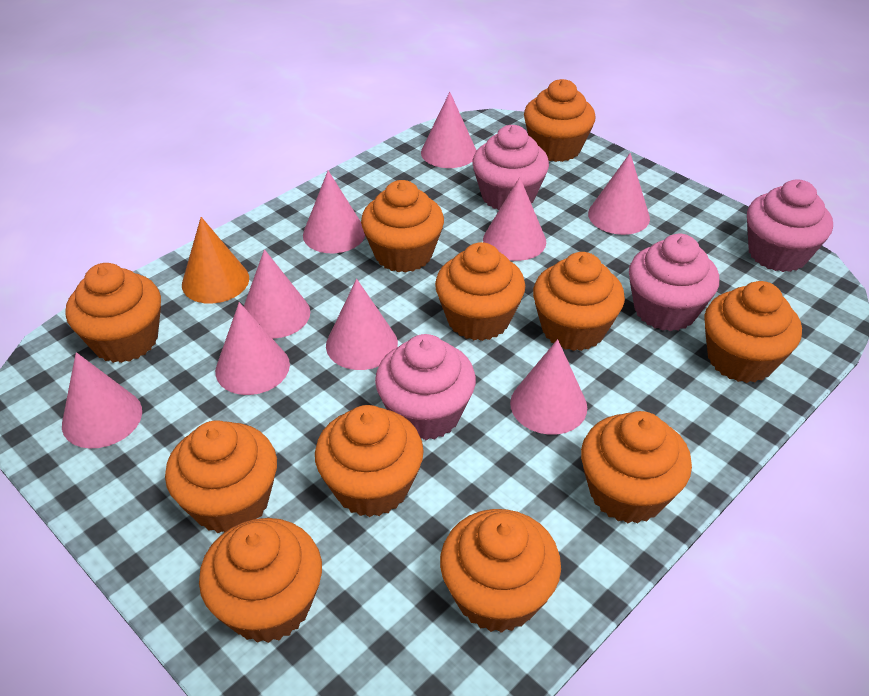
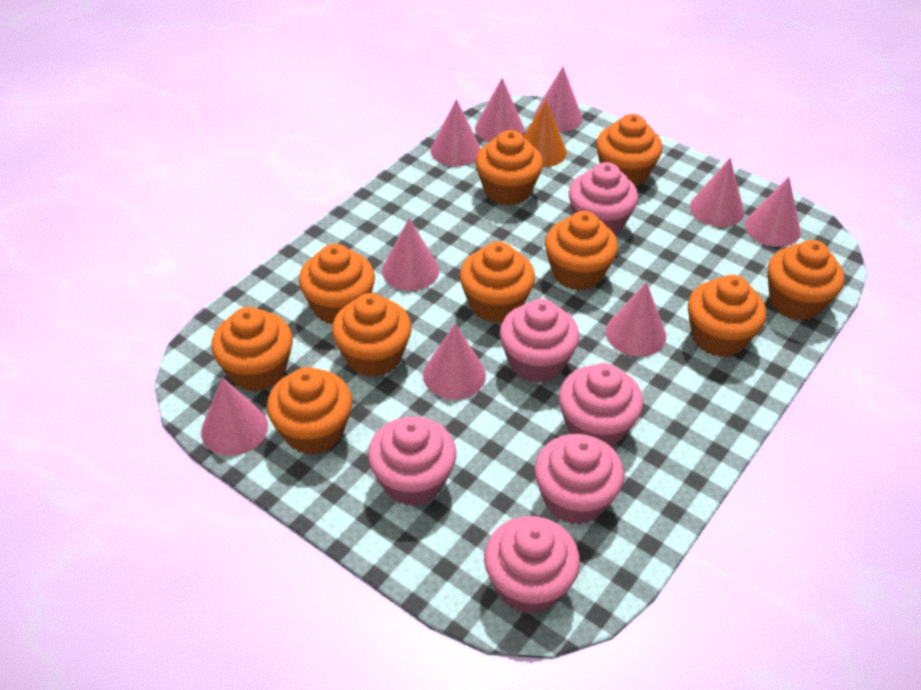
orange cupcake: 11 -> 10
pink cupcake: 4 -> 6

